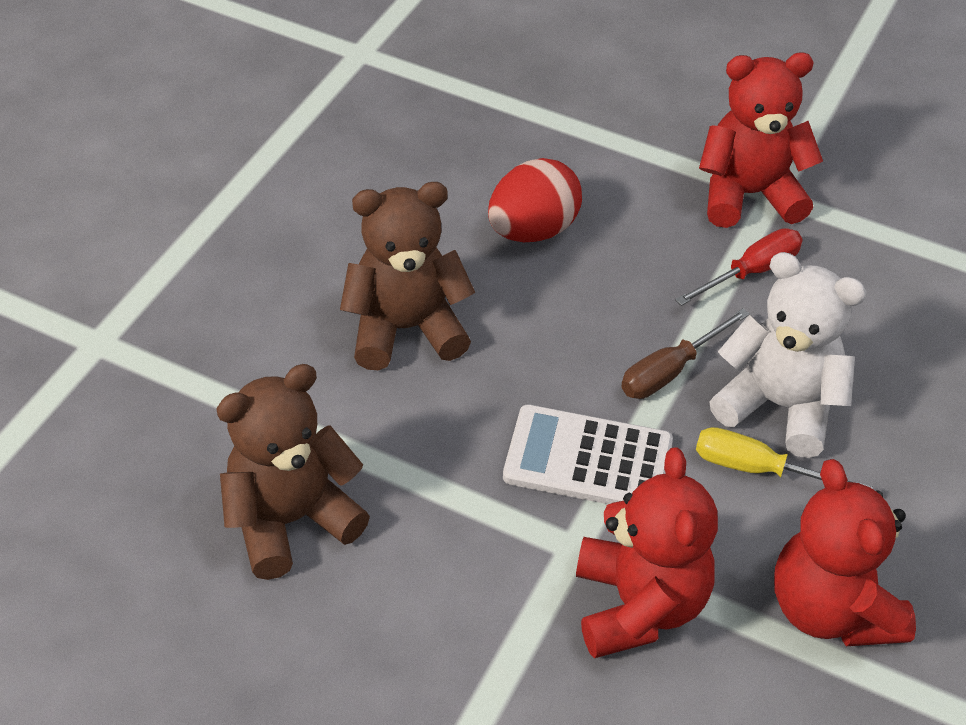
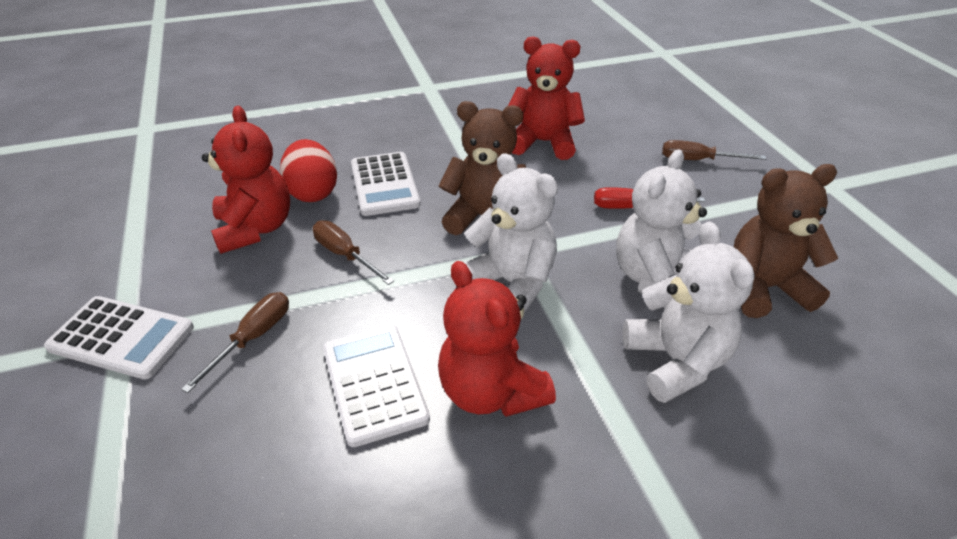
brown screwdriver: 1 -> 3
white calculator: 1 -> 3
white teddy bear: 1 -> 3
yellow screwdriver: 1 -> 0

